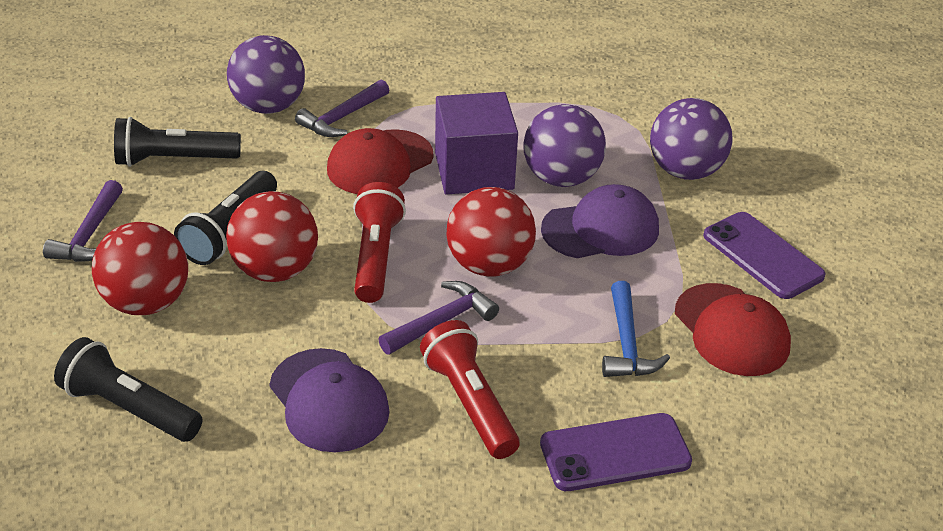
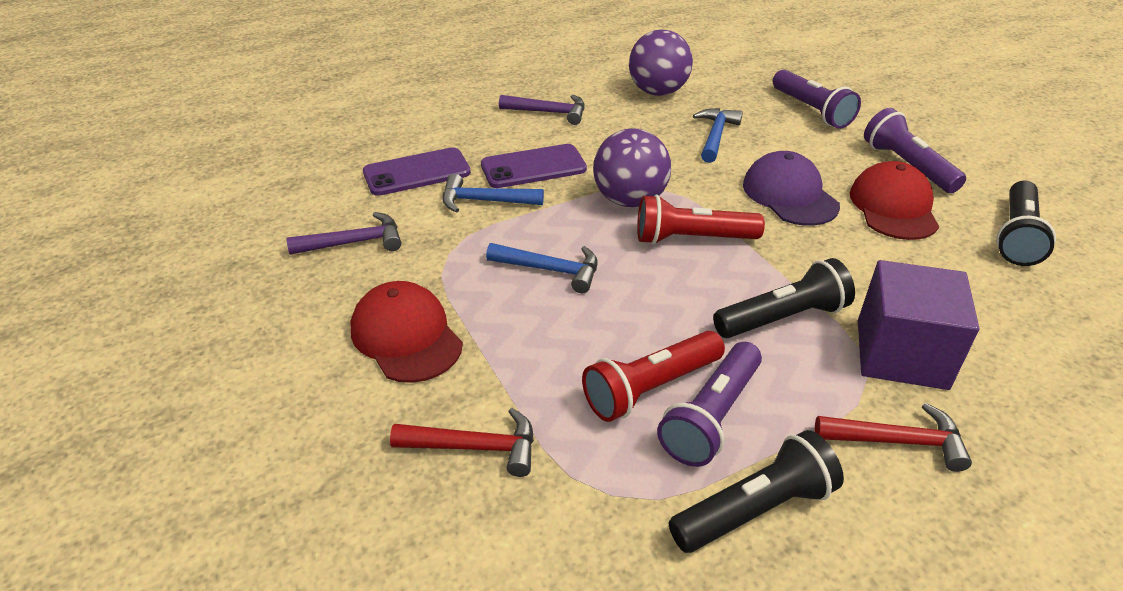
blue hammer: 1 -> 3
purple ball: 3 -> 2
purple cap: 2 -> 1
purple flashlight: 0 -> 3
purple hammer: 3 -> 2
red ball: 3 -> 0
red hammer: 0 -> 2

